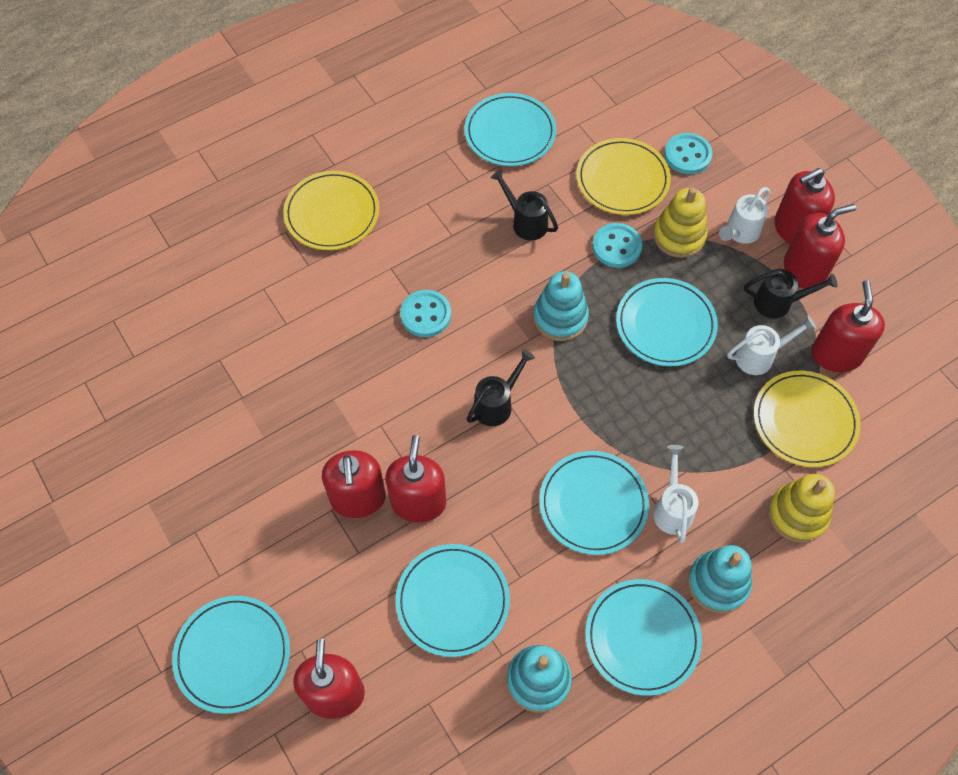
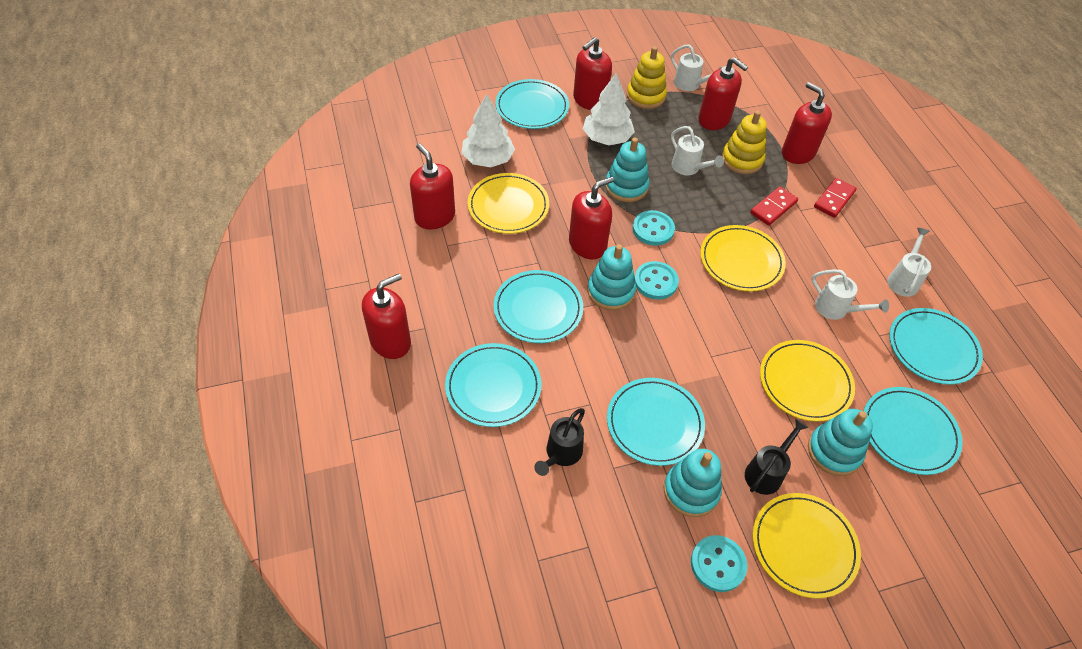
black watering can: 3 -> 2
red domino: 0 -> 2
turquoise stacking toy: 3 -> 4
white tree: 0 -> 2
white watering can: 3 -> 4
yellow plate: 3 -> 4

